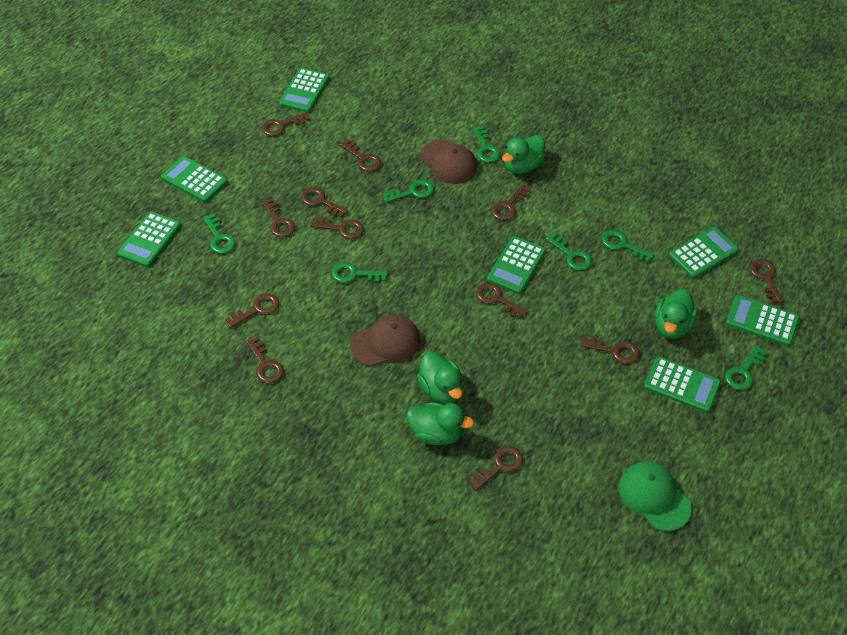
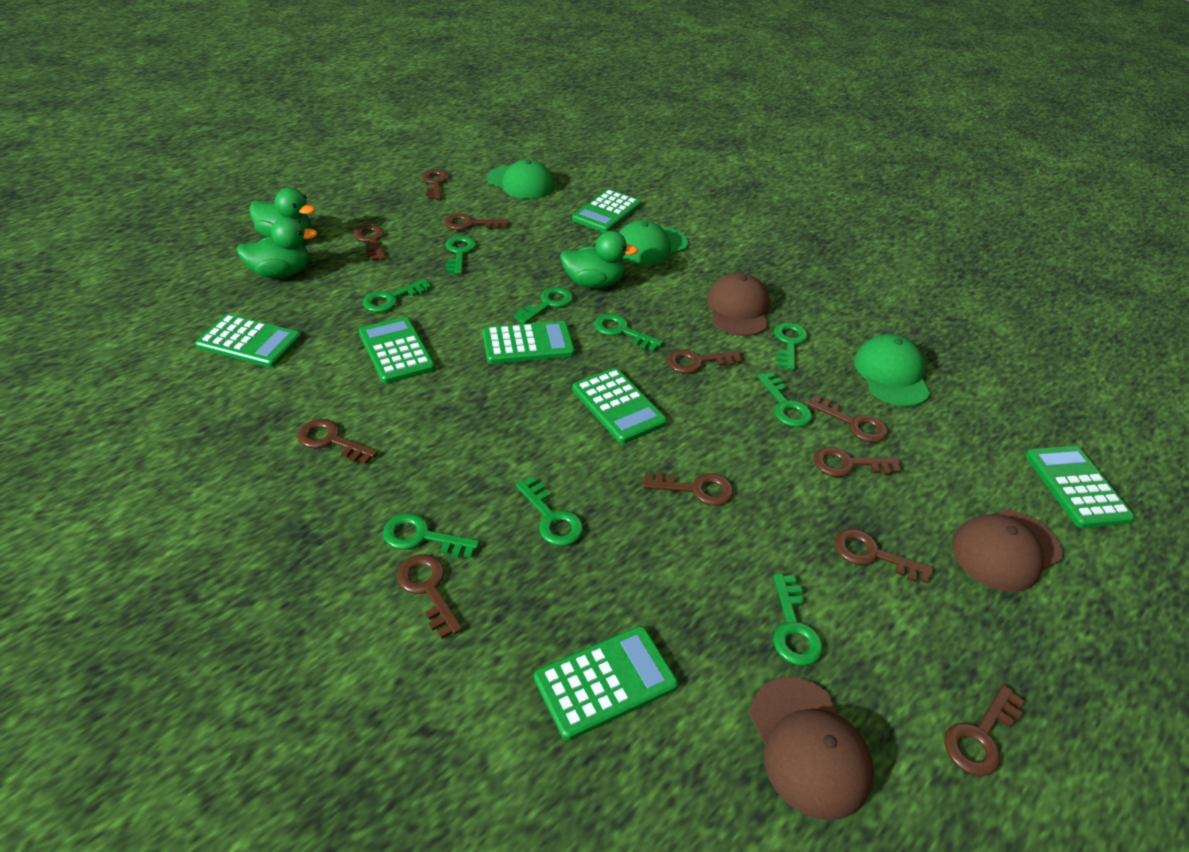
brown cap: 2 -> 3
brown key: 12 -> 11
green cap: 1 -> 3
green duck: 4 -> 3
green key: 7 -> 9

